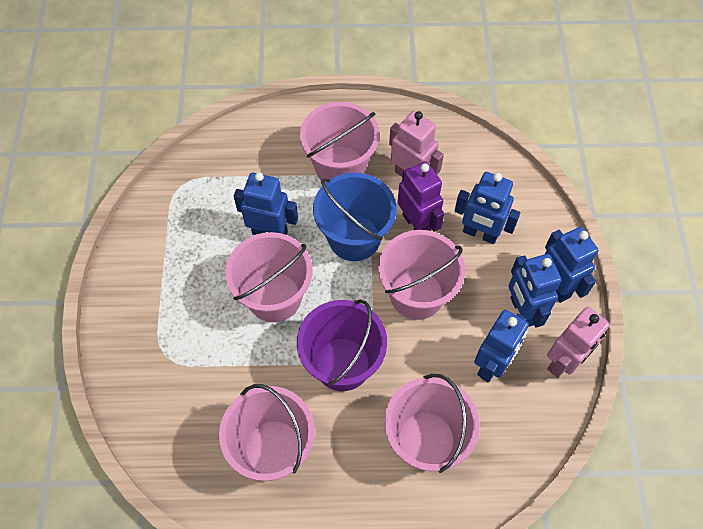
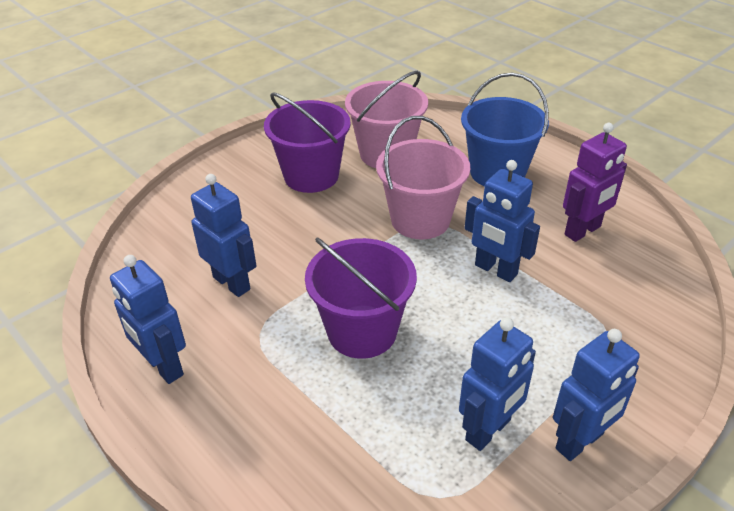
pink bucket: 5 -> 2
pink robot: 2 -> 0
purple bucket: 1 -> 2

